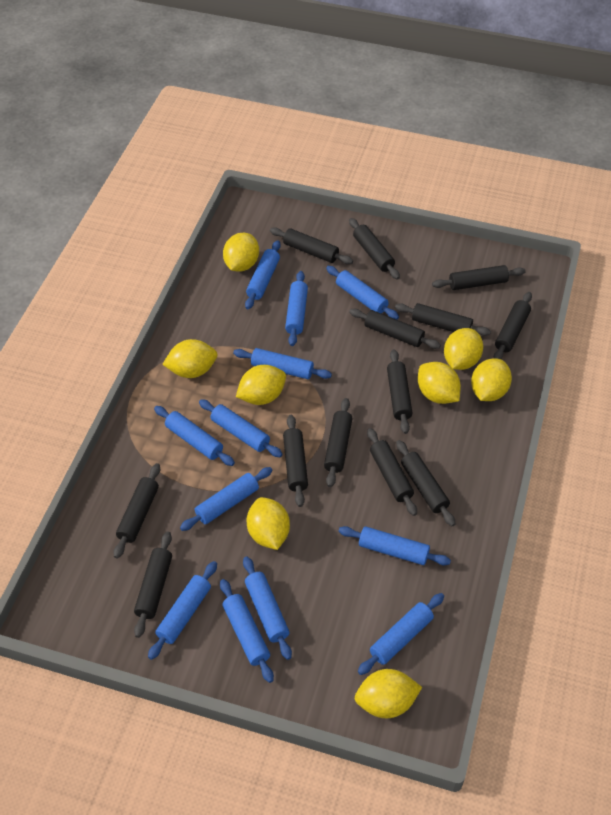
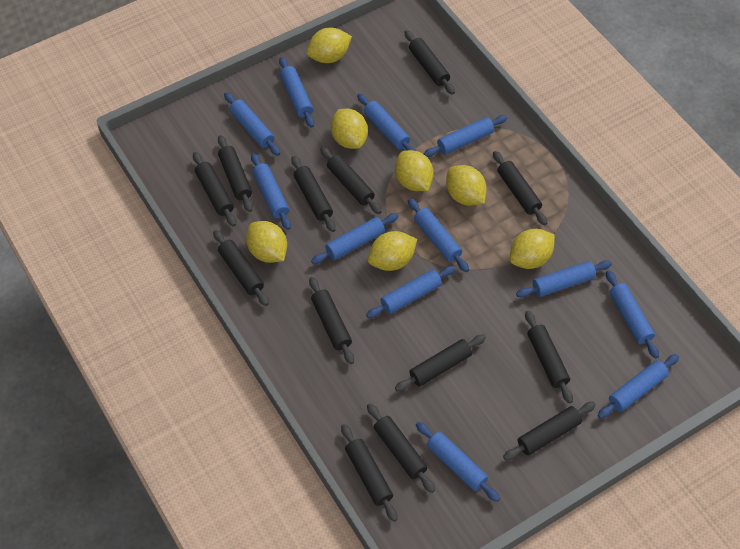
yellow lemon: 8 -> 7

